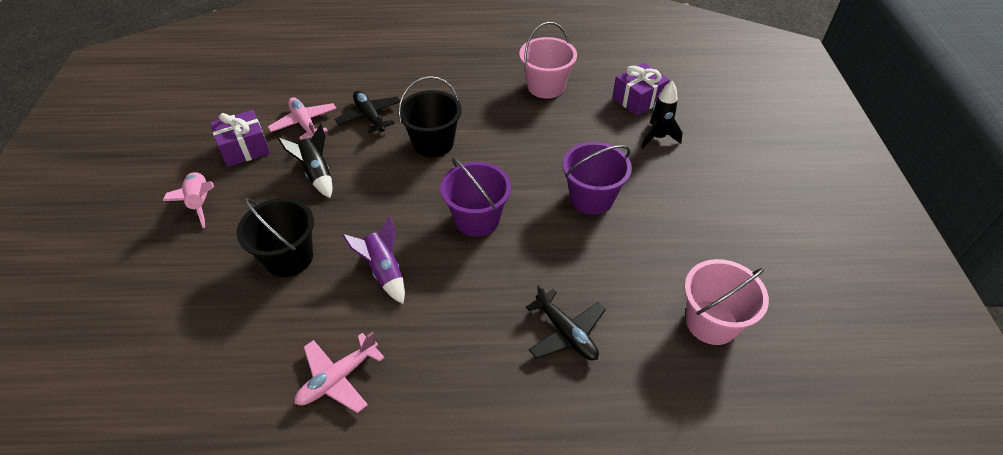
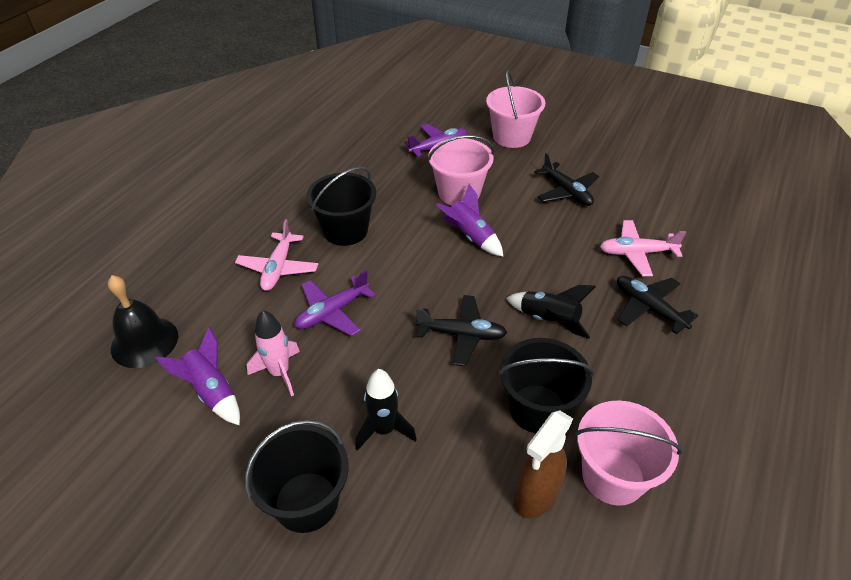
black bell: 0 -> 1
black bucket: 2 -> 3
black plane: 2 -> 3
brown spray bottle: 0 -> 1
pink bucket: 2 -> 3
purple bucket: 2 -> 0
purple gift: 2 -> 0
purple plane: 0 -> 2
purple rocket: 1 -> 2

